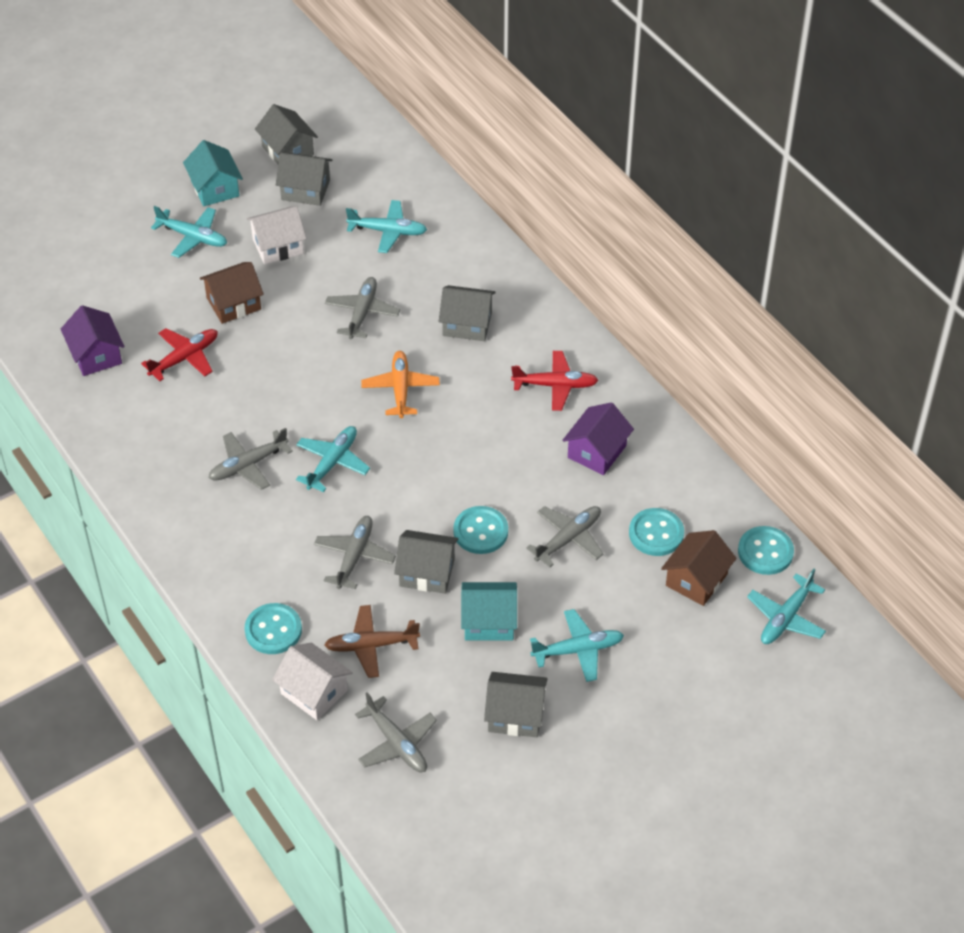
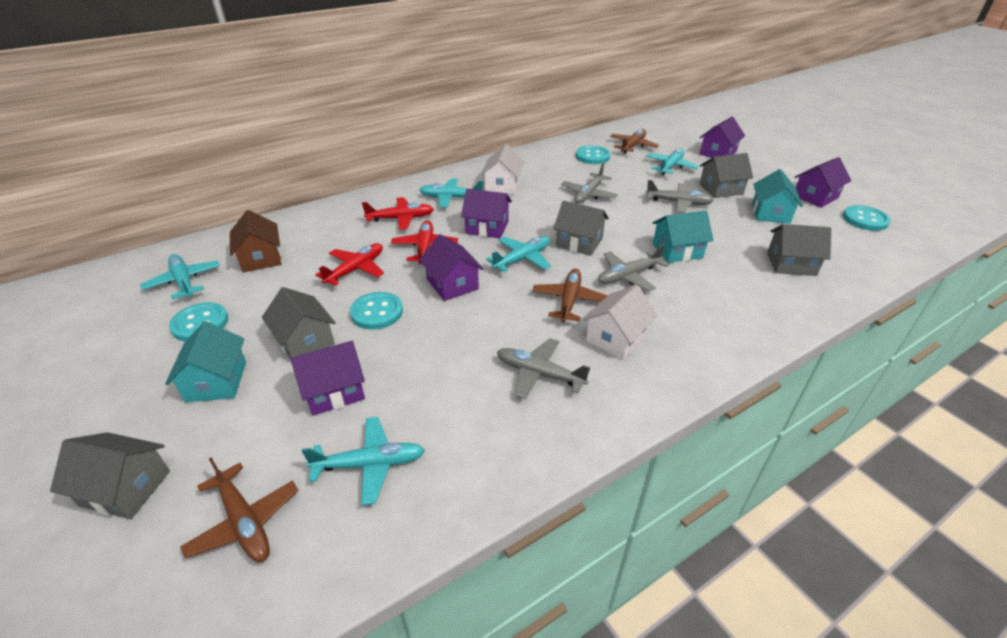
brown house: 2 -> 1
brown plane: 1 -> 3
grey plane: 5 -> 4
orange plane: 1 -> 0
purple house: 2 -> 5
red plane: 2 -> 3
turquoise house: 2 -> 3

